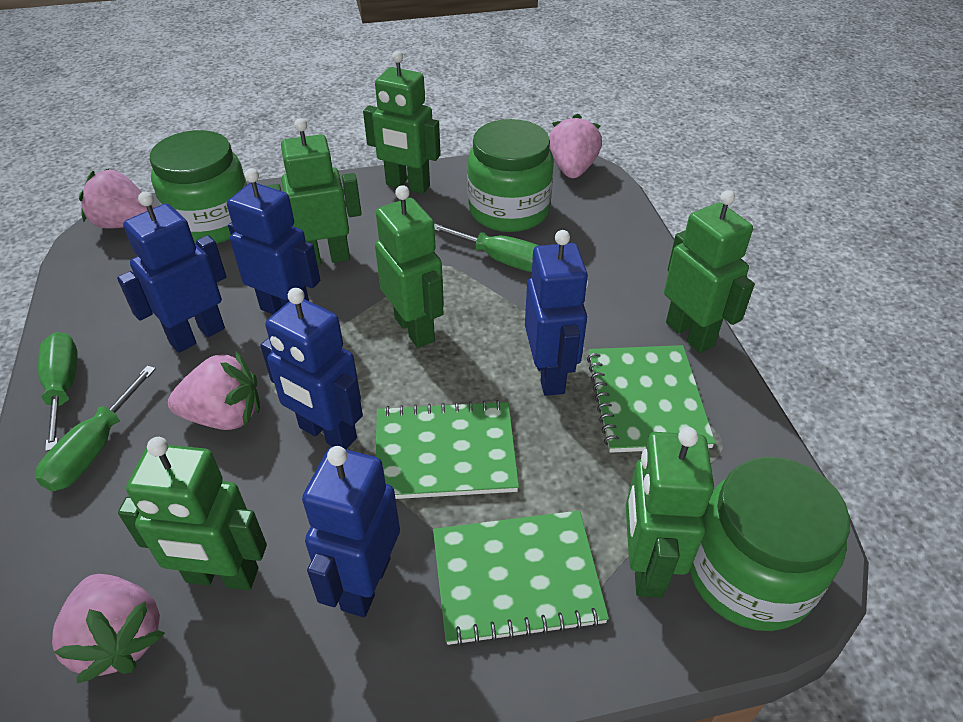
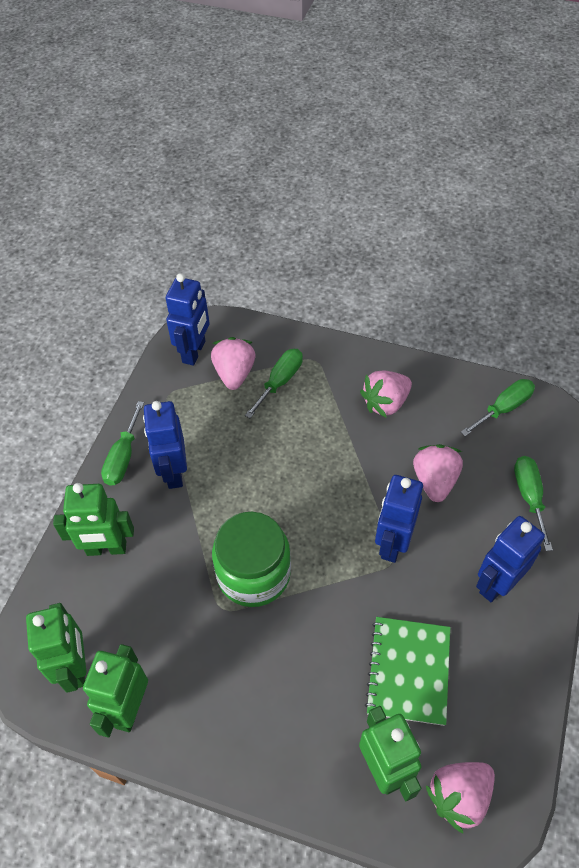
blue robot: 5 -> 4
green jar: 3 -> 1
green notebook: 3 -> 1
green robot: 6 -> 4
green screwdriver: 3 -> 4

